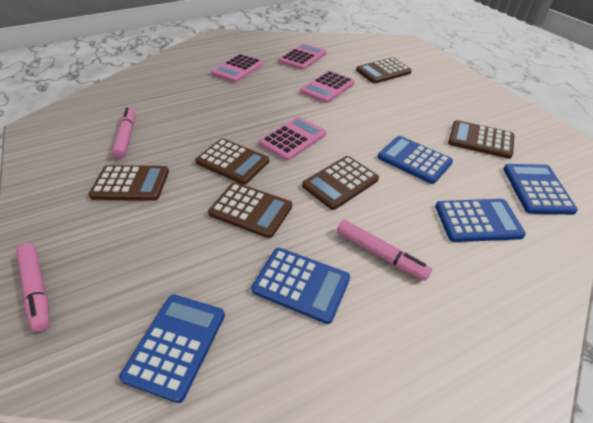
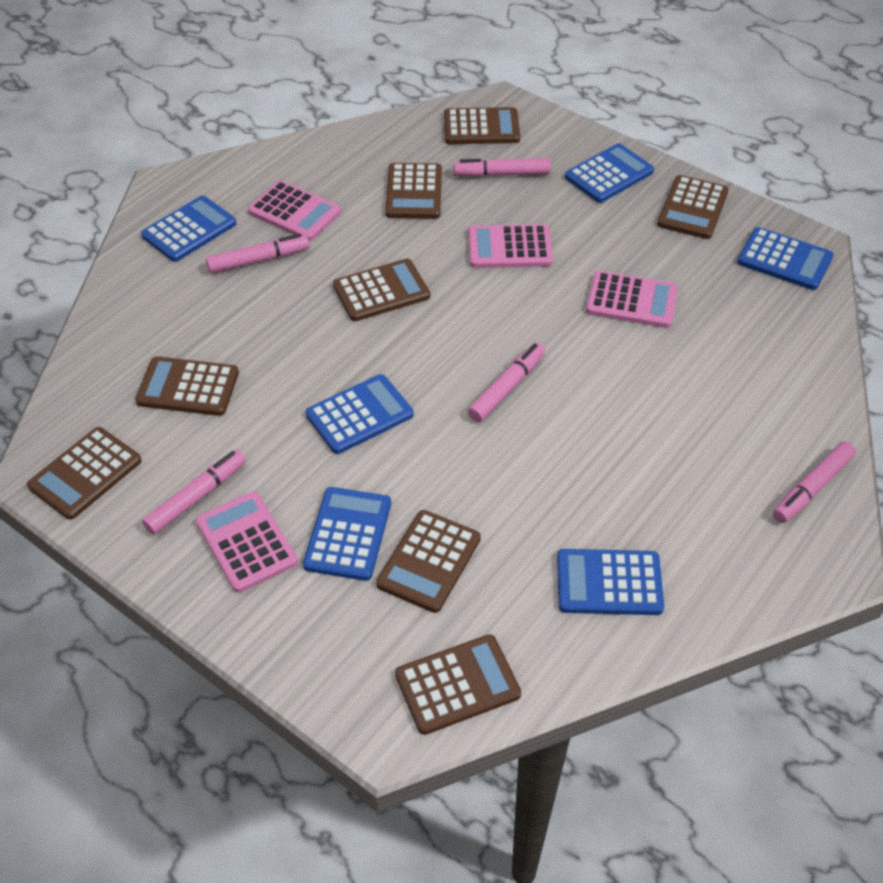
blue calculator: 5 -> 6
brown calculator: 6 -> 8
pink marker: 3 -> 5

